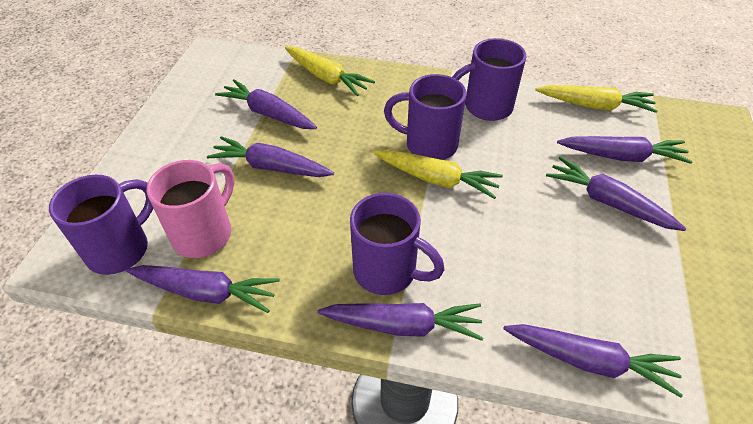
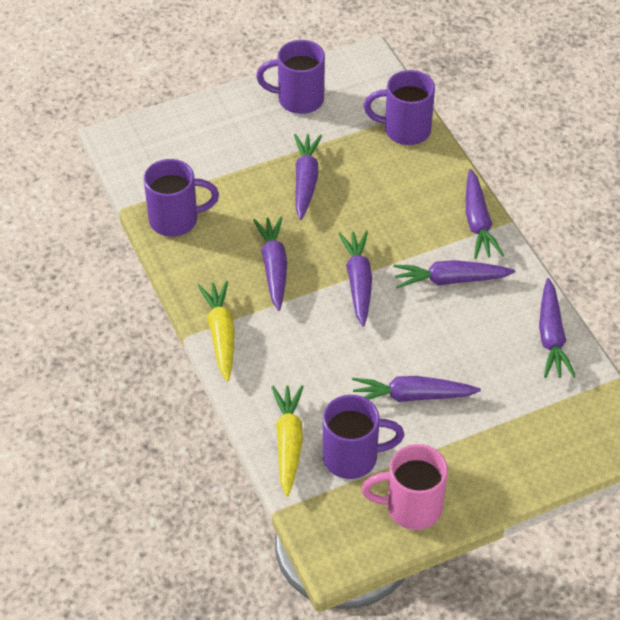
yellow carrot: 3 -> 2

